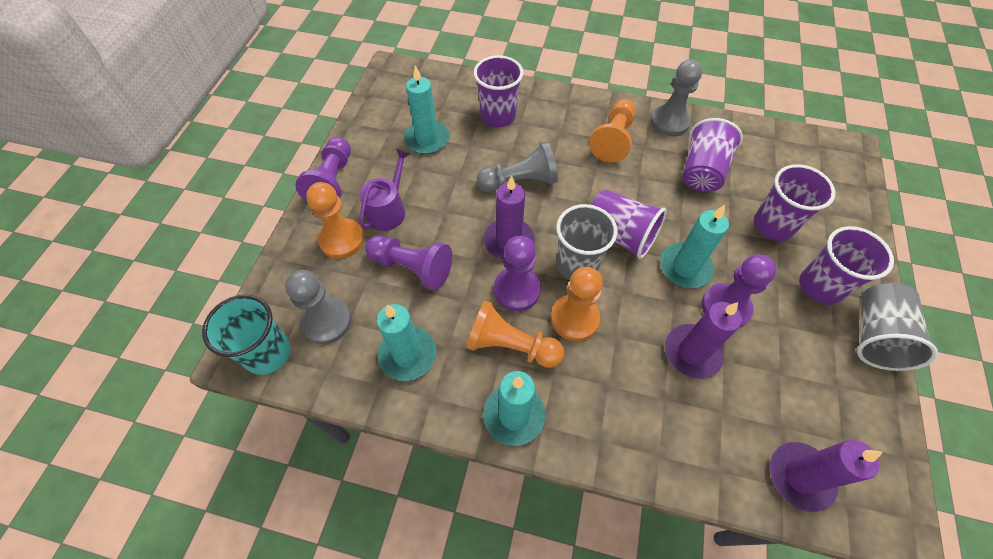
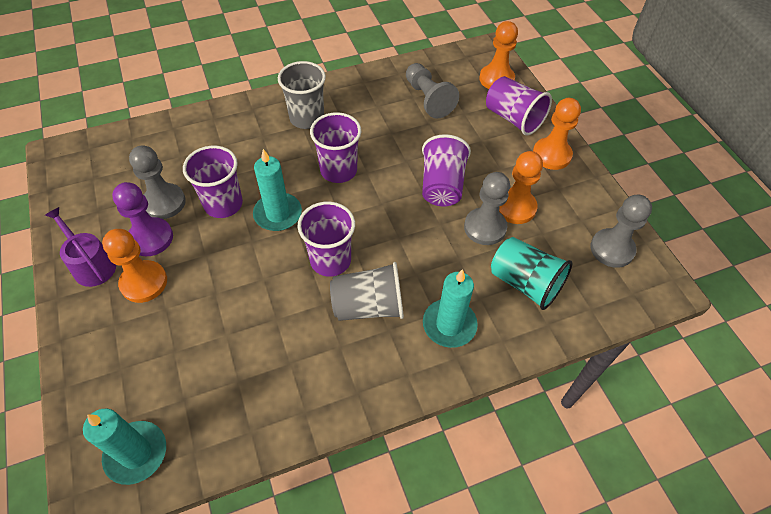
grey pawn: 3 -> 4
purple candle: 3 -> 0
purple pawn: 4 -> 1
turquoise candle: 4 -> 3

